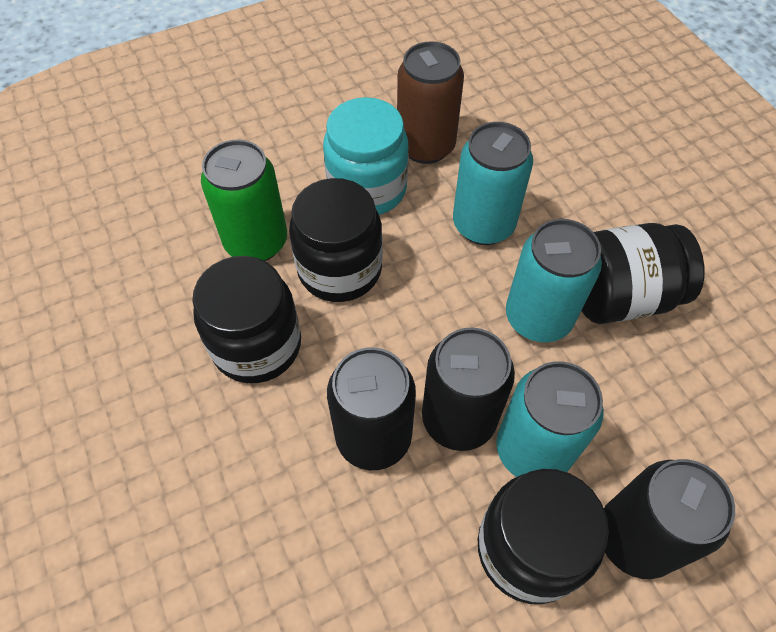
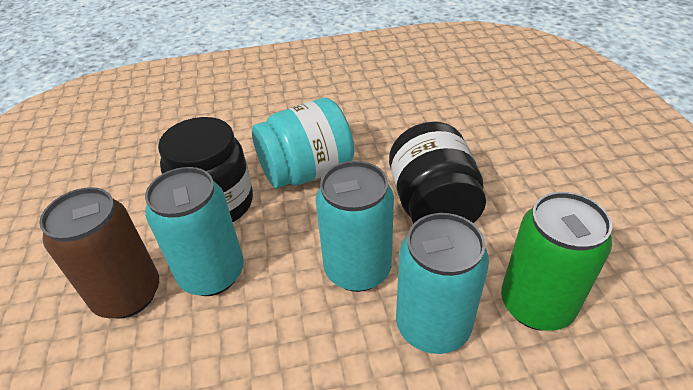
black can: 3 -> 0
black jar: 4 -> 2

